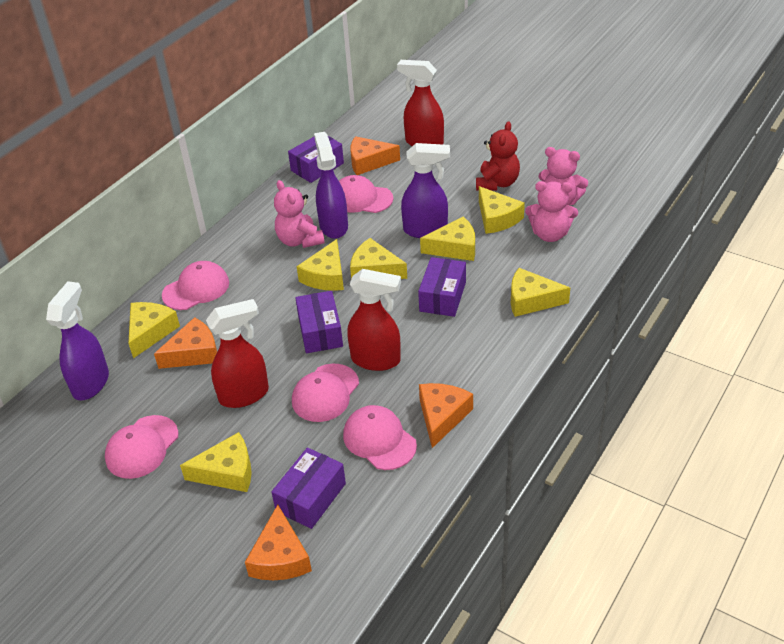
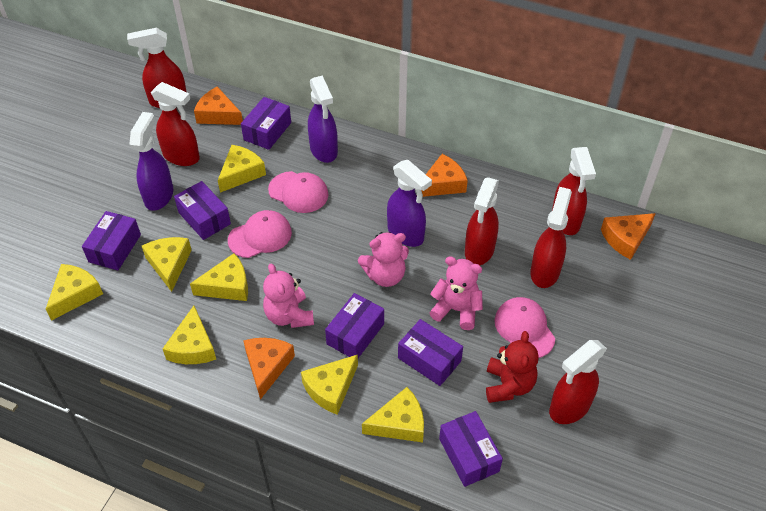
pink cap: 5 -> 3
purple box: 4 -> 6
red spray bottle: 3 -> 6

